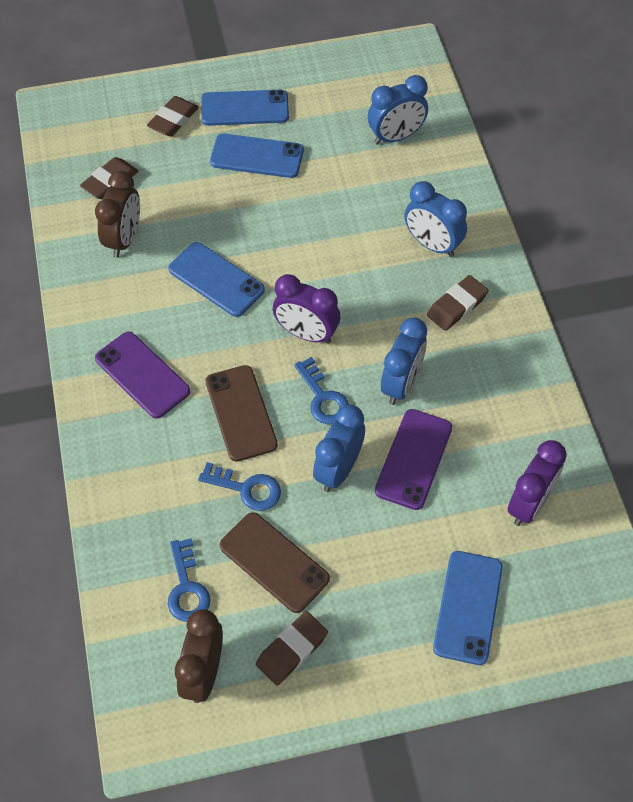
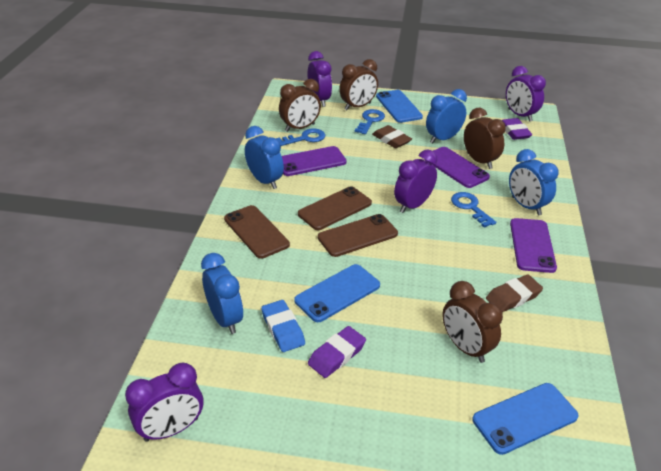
blue eraser: 0 -> 1
blue phone: 4 -> 3
brown clock: 2 -> 4
brown eraser: 4 -> 2
brown phone: 2 -> 3
purple clock: 2 -> 4
purple eraser: 0 -> 2
purple phone: 2 -> 3

